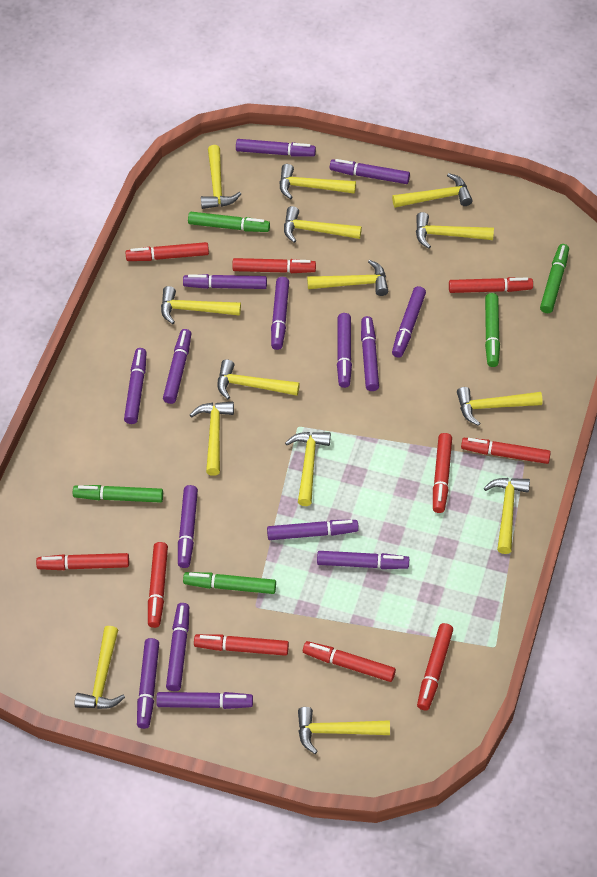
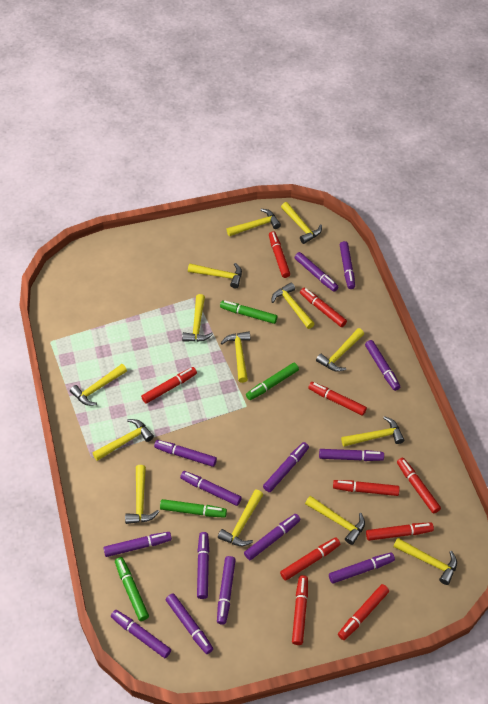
green marker: 5 -> 4
purple marker: 15 -> 14

